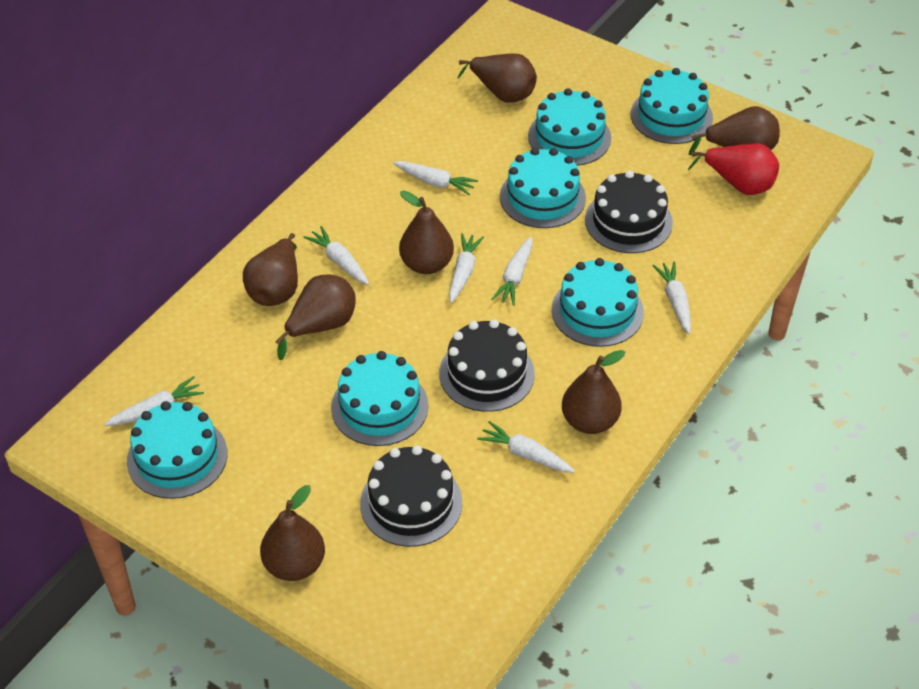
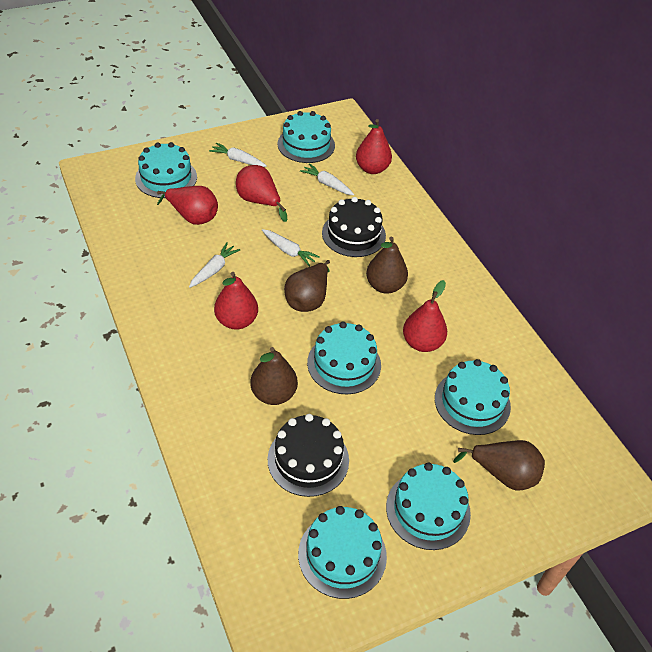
black cake: 3 -> 2
brown pear: 7 -> 4
red pear: 1 -> 5
white carrot: 7 -> 4

